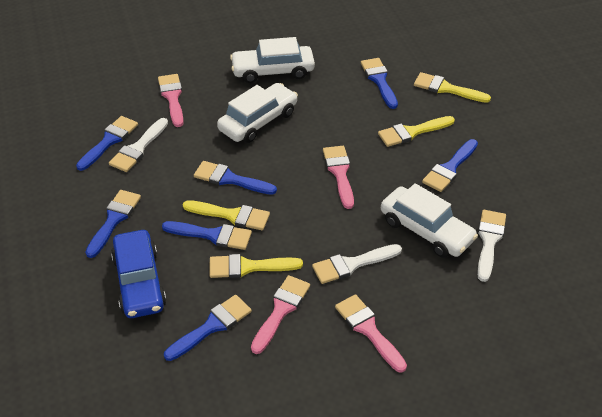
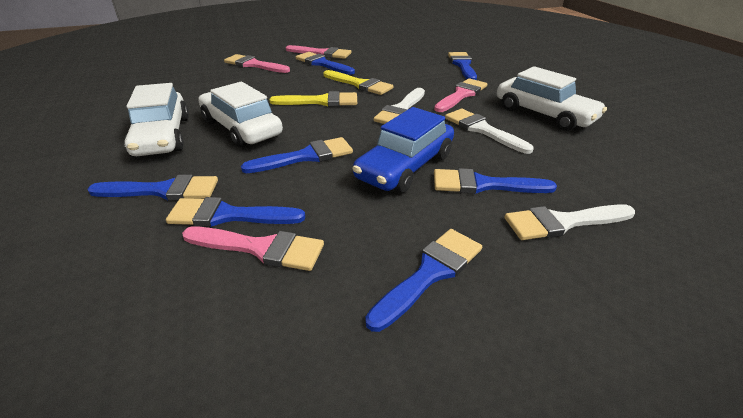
yellow brush: 4 -> 2

